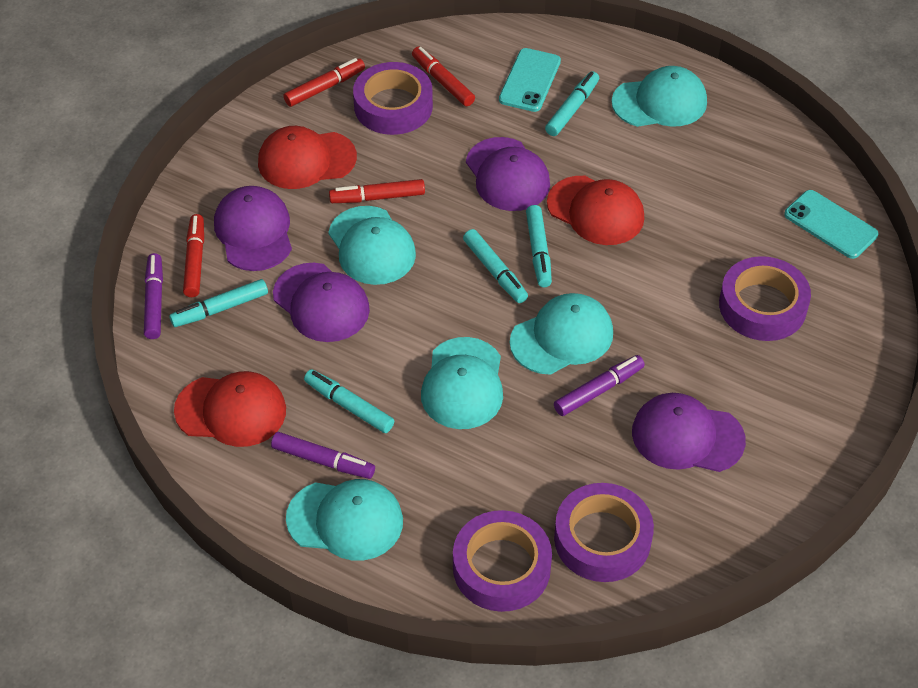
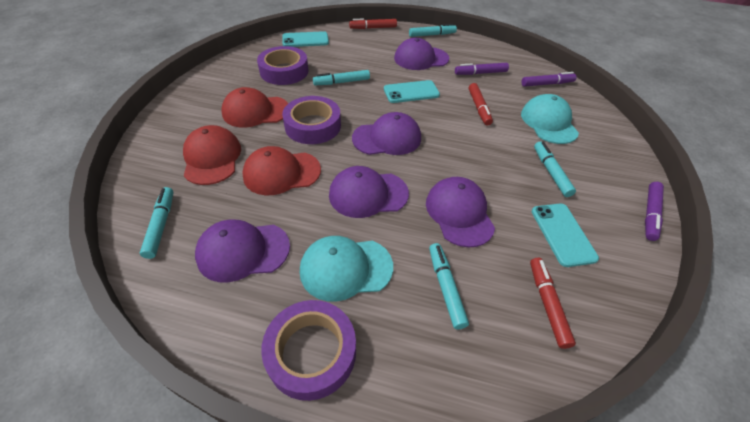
purple cap: 4 -> 5
purple tape: 4 -> 3
red marker: 4 -> 3
turquoise cap: 5 -> 2
turquoise phone: 2 -> 3

